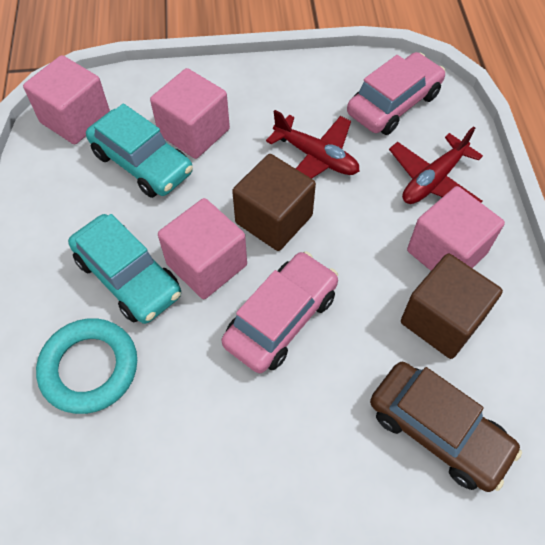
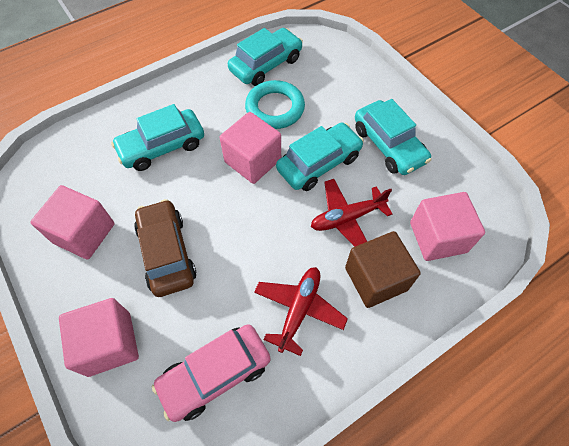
brown cube: 2 -> 1
pink car: 2 -> 1
turquoise car: 2 -> 4

